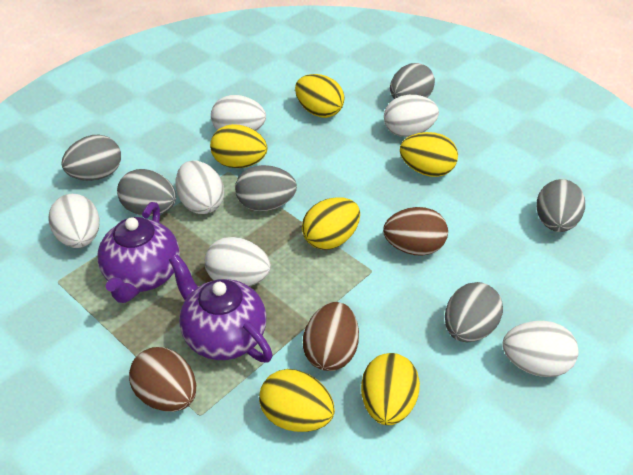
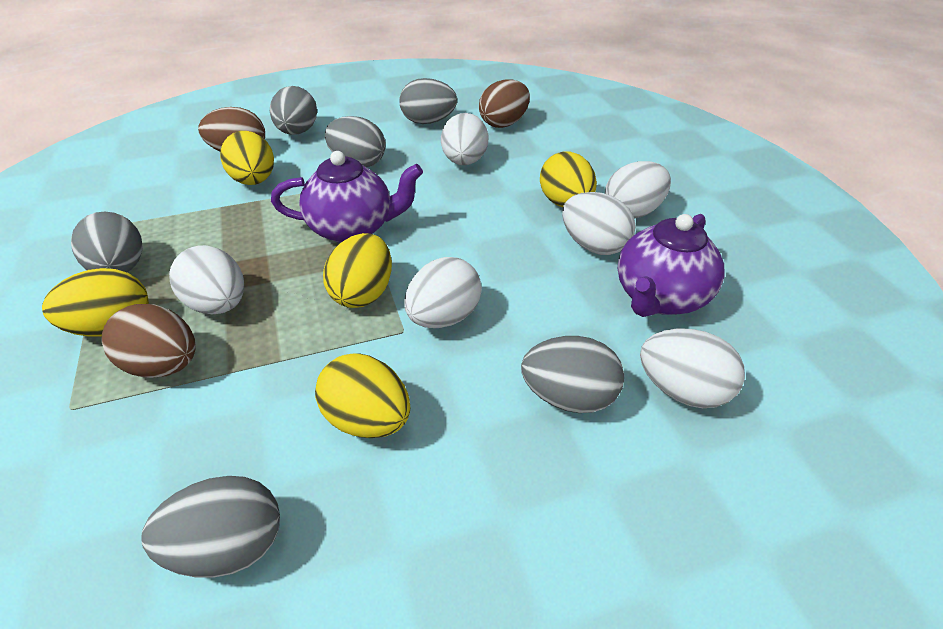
yellow egg: 6 -> 5

